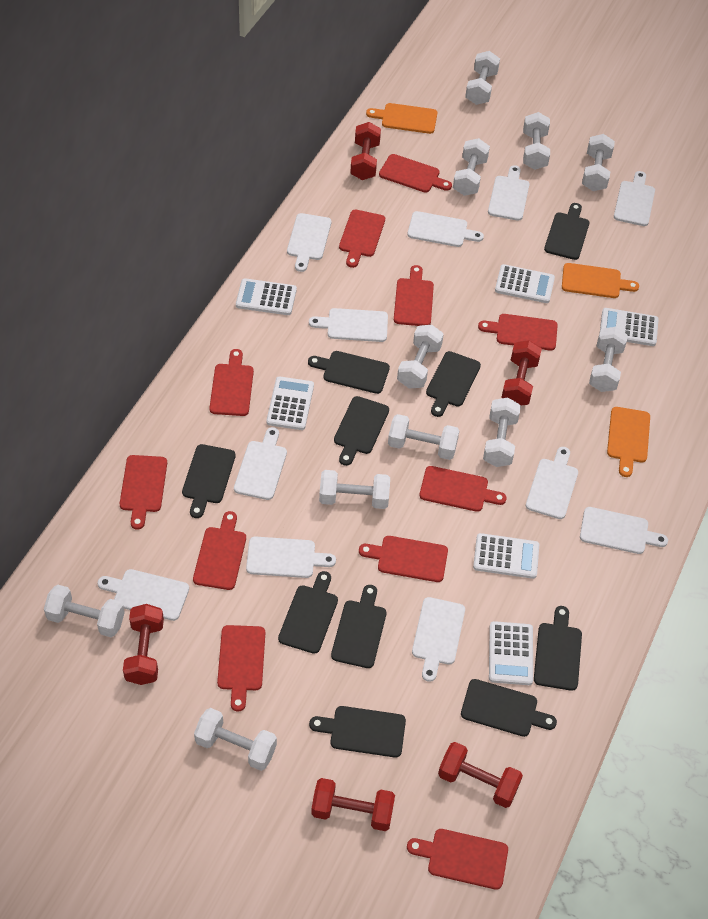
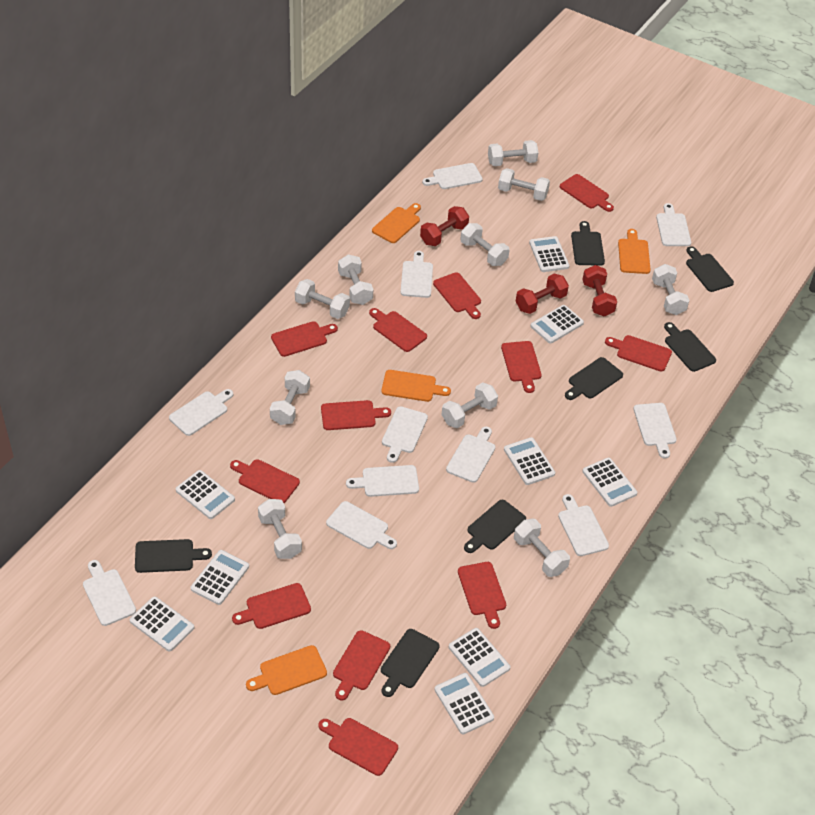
black cutting board: 10 -> 7
orange cutting board: 3 -> 4
red cutting board: 11 -> 12
red dumbbell: 5 -> 3
white calculator: 6 -> 9
white dumbbell: 11 -> 10

